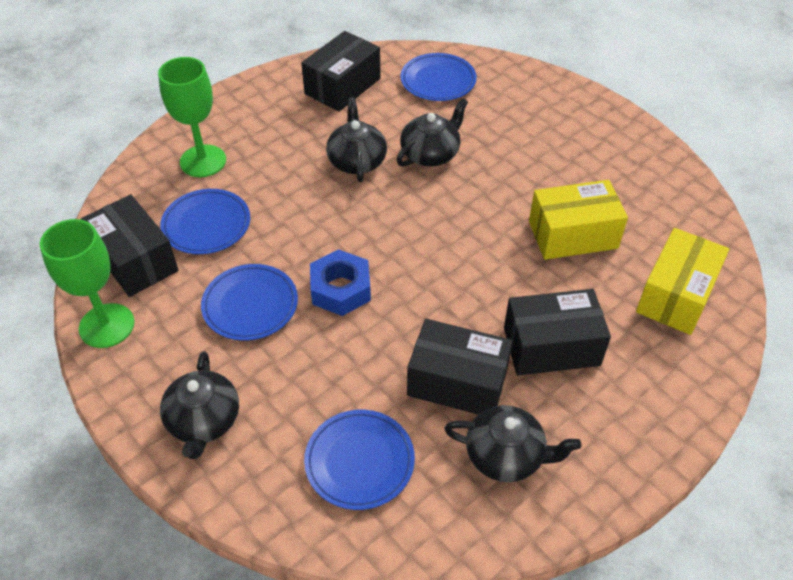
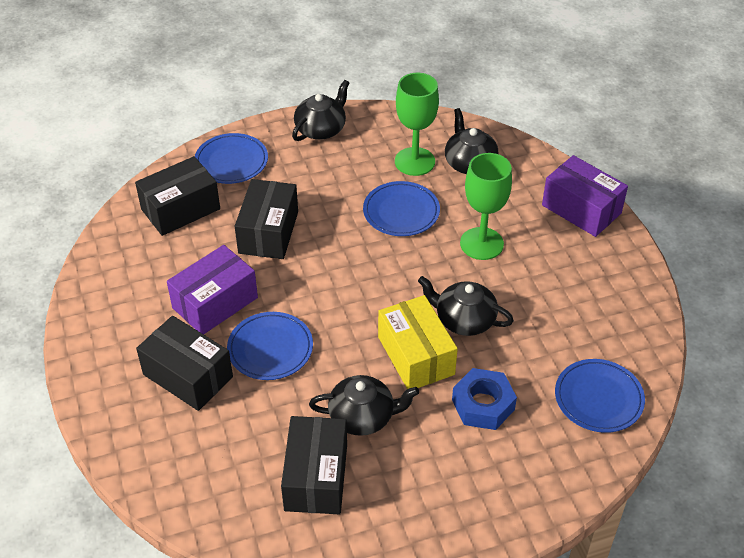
purple box: 0 -> 2
yellow box: 2 -> 1

